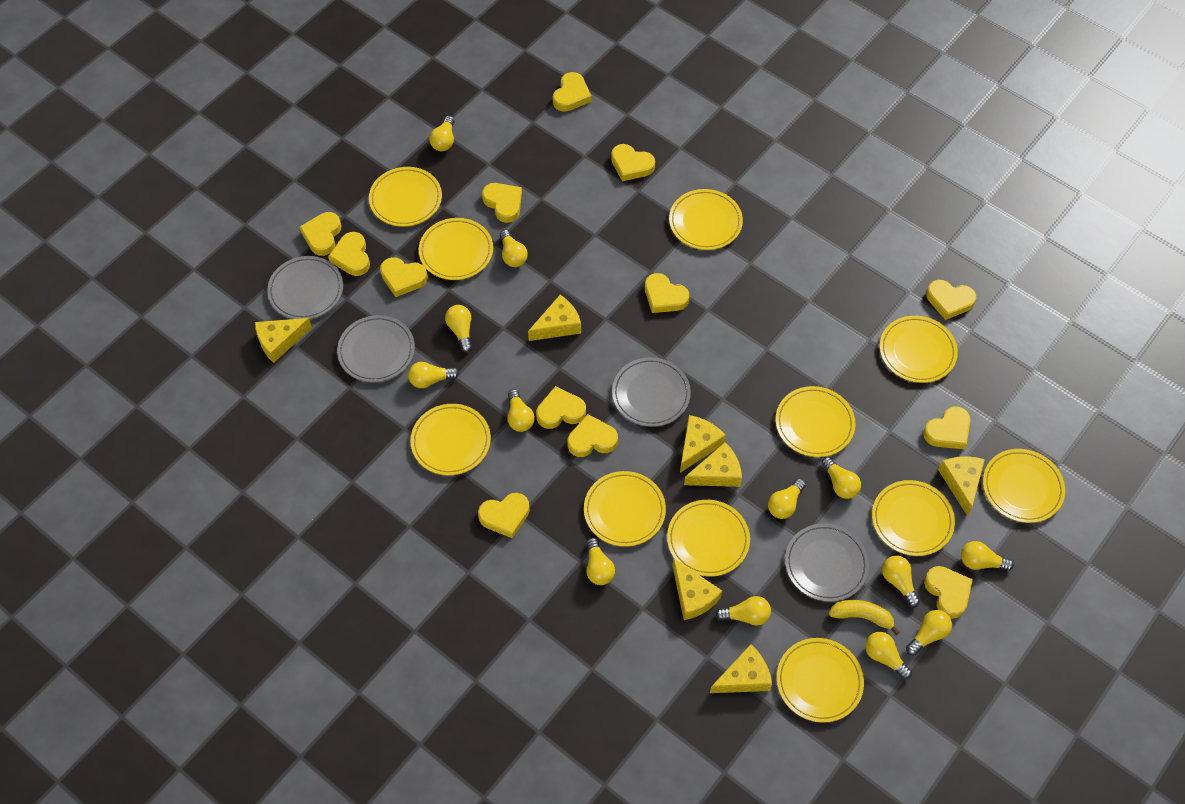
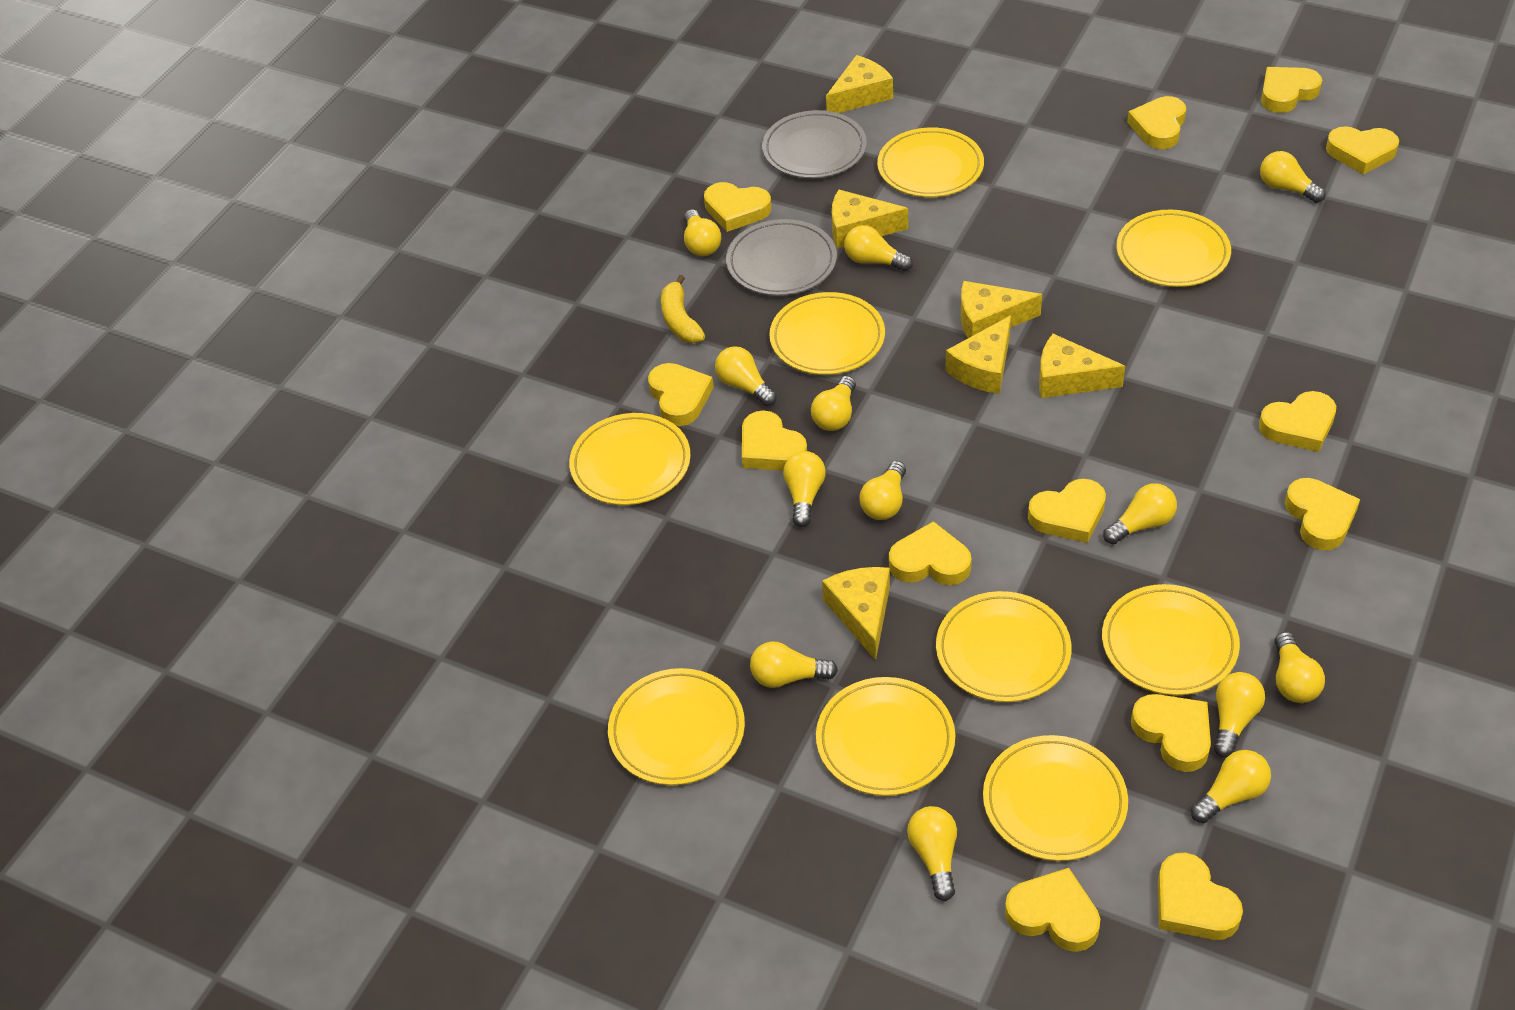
grey plate: 4 -> 2
yellow cheese: 7 -> 6
yellow plate: 11 -> 9

